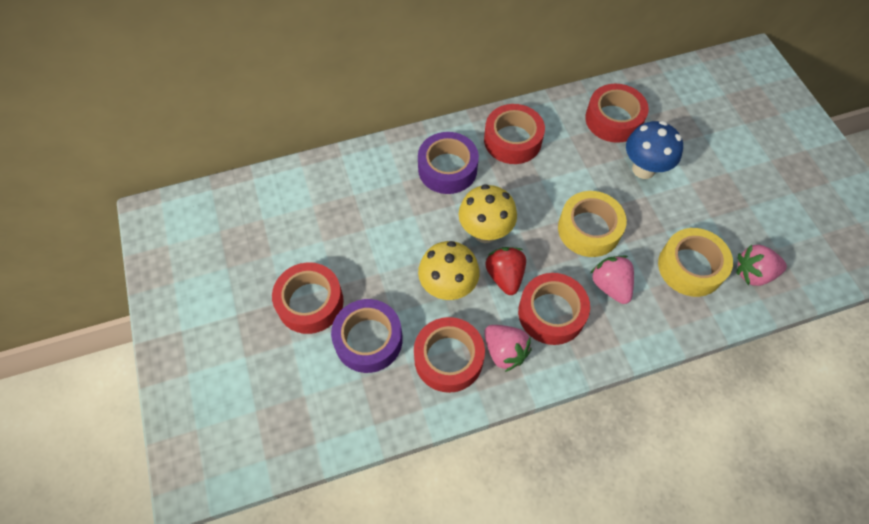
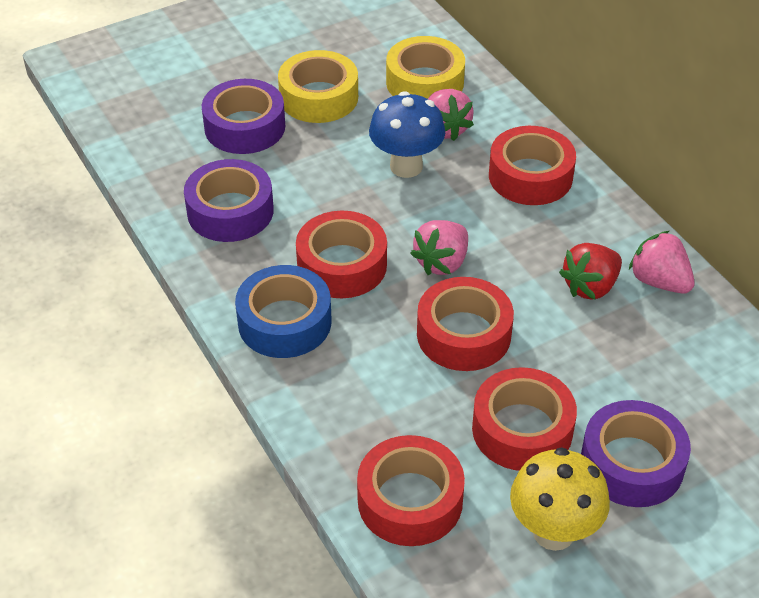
blue tape: 0 -> 1
purple tape: 2 -> 3
yellow mushroom: 2 -> 1

